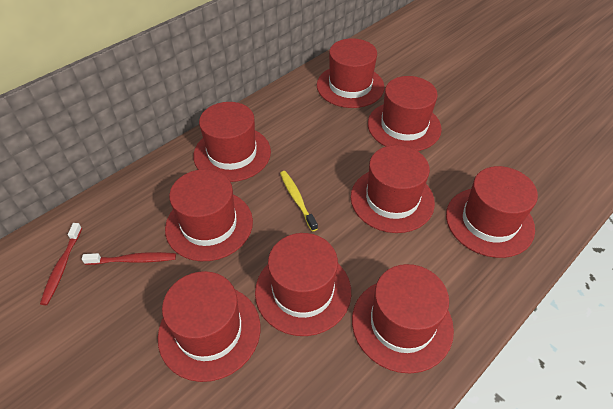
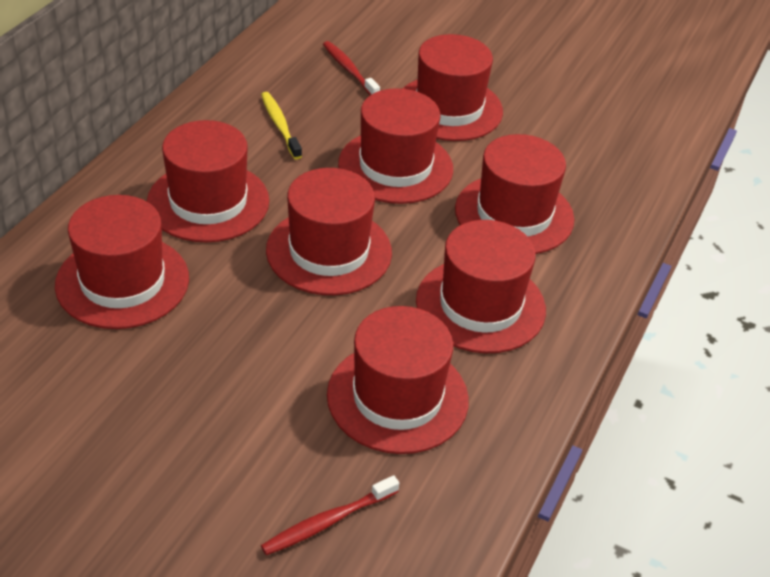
red hat: 9 -> 8

